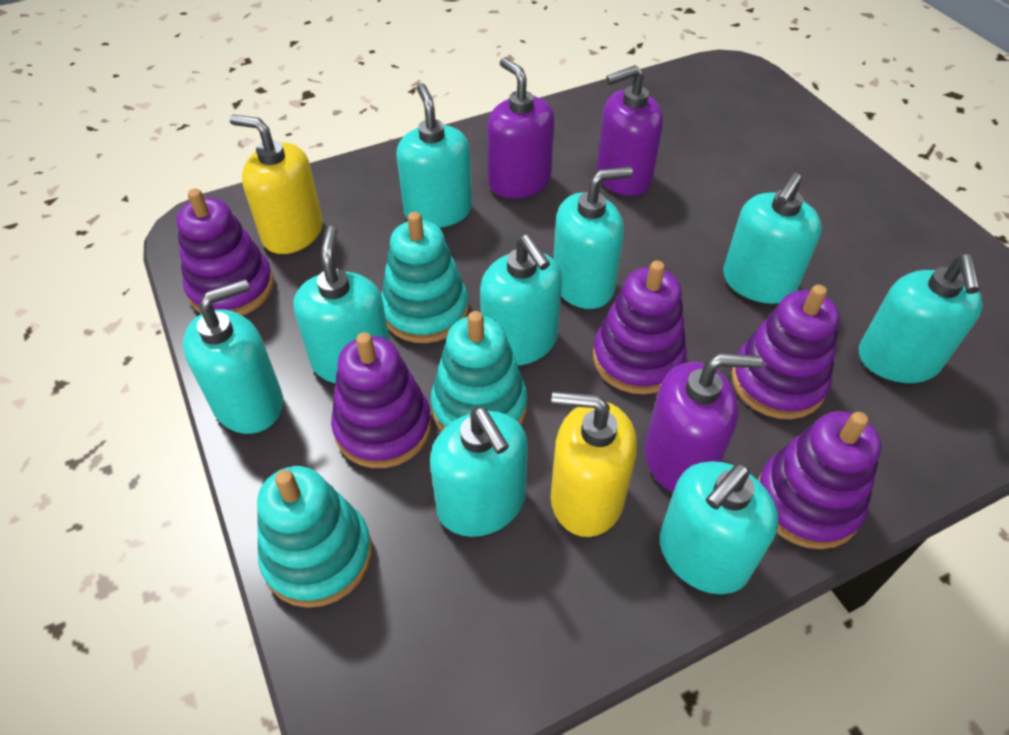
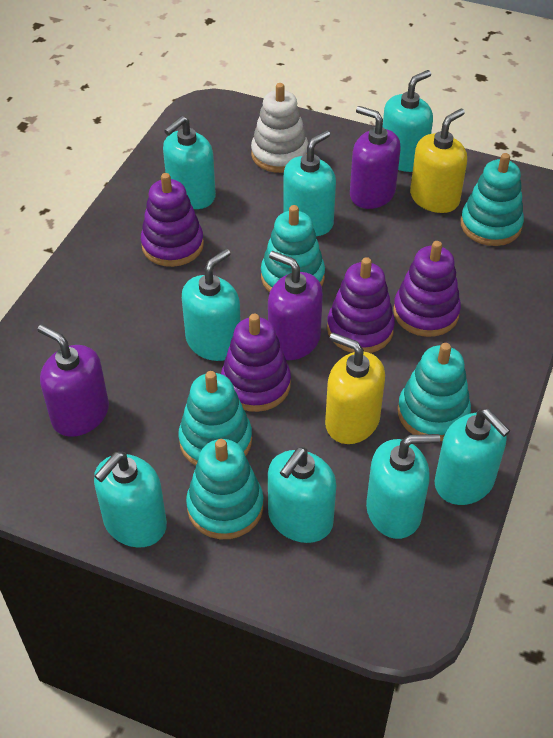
purple stacking toy: 5 -> 4
turquoise soap dispenser: 9 -> 8
turquoise stacking toy: 3 -> 5
white stacking toy: 0 -> 1

